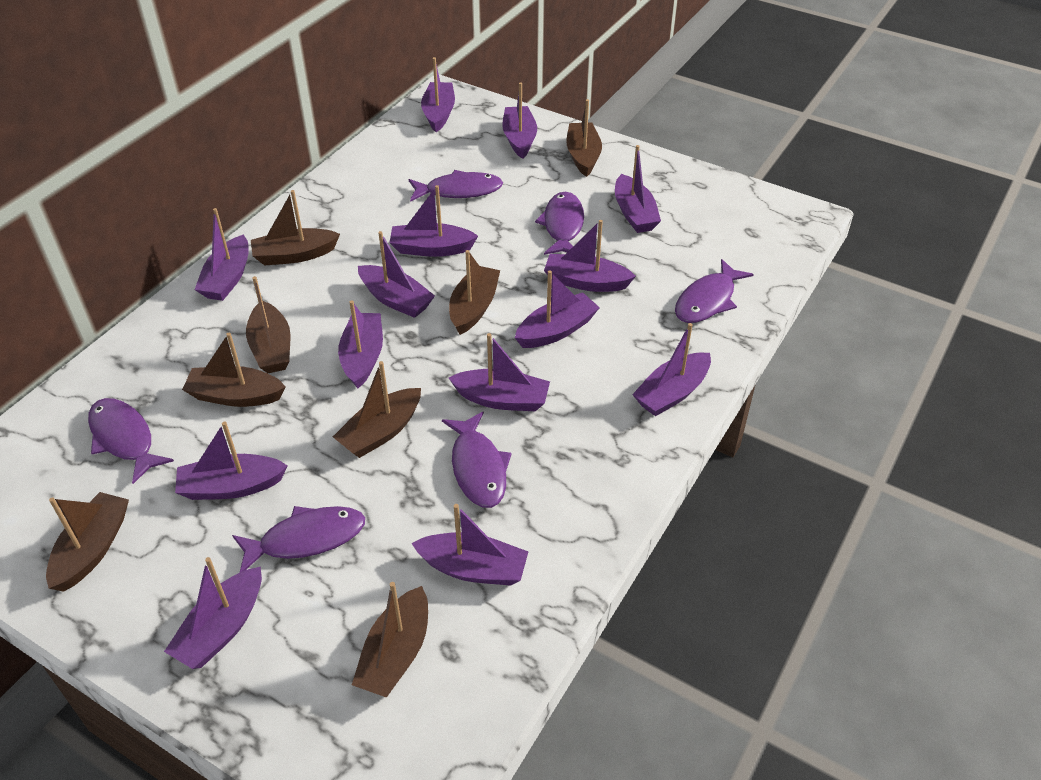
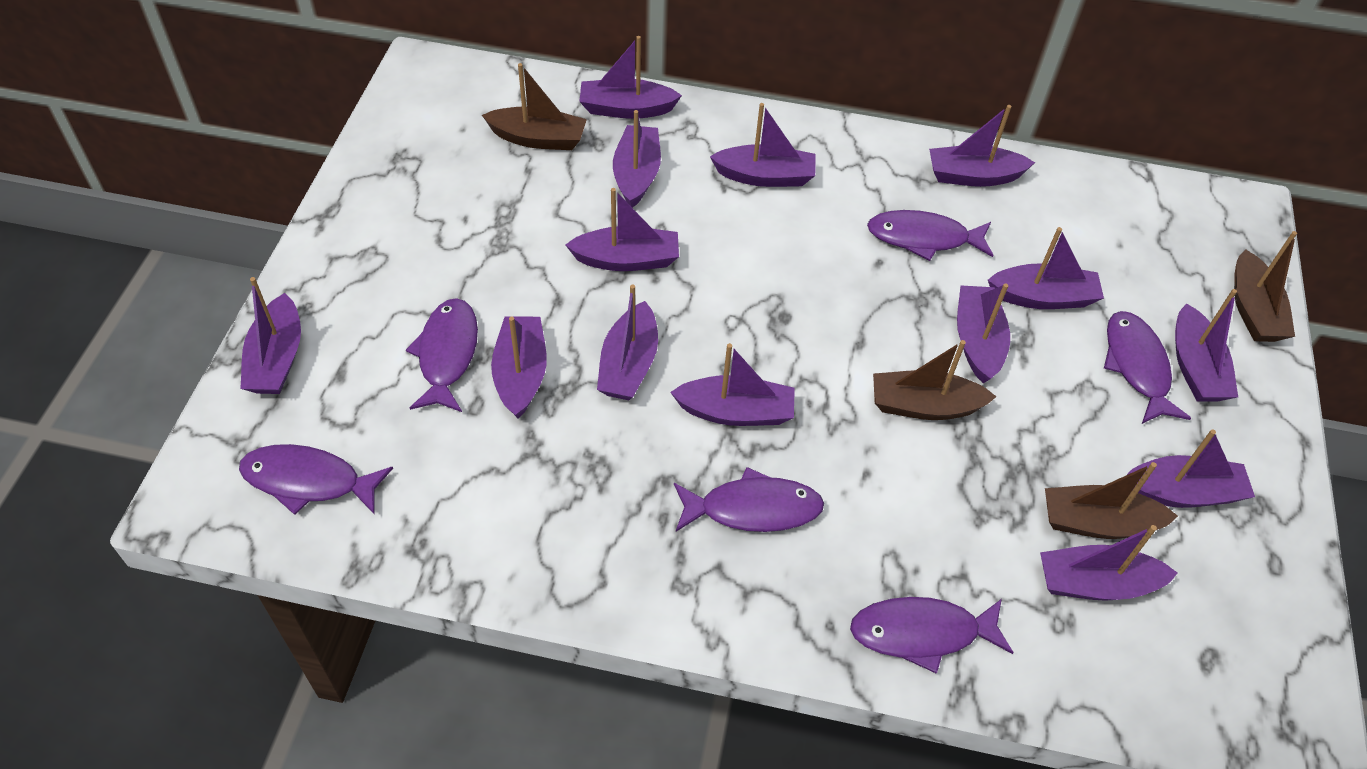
brown boat: 8 -> 4

